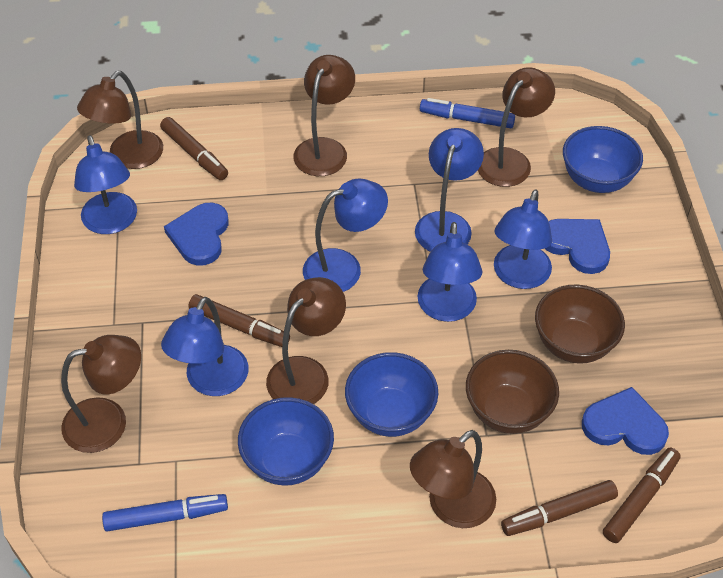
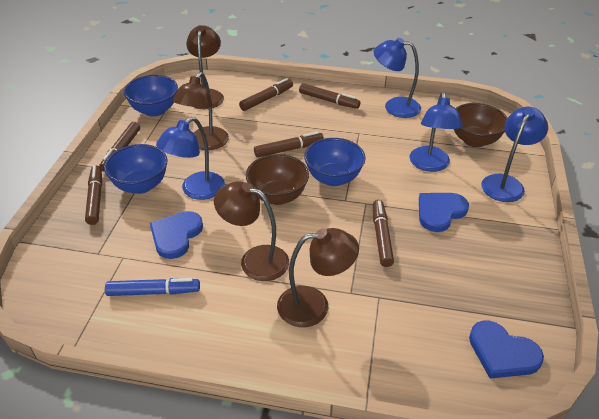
blue lamp: 6 -> 4
blue marker: 2 -> 1
brown lamp: 6 -> 4
brown marker: 4 -> 6

